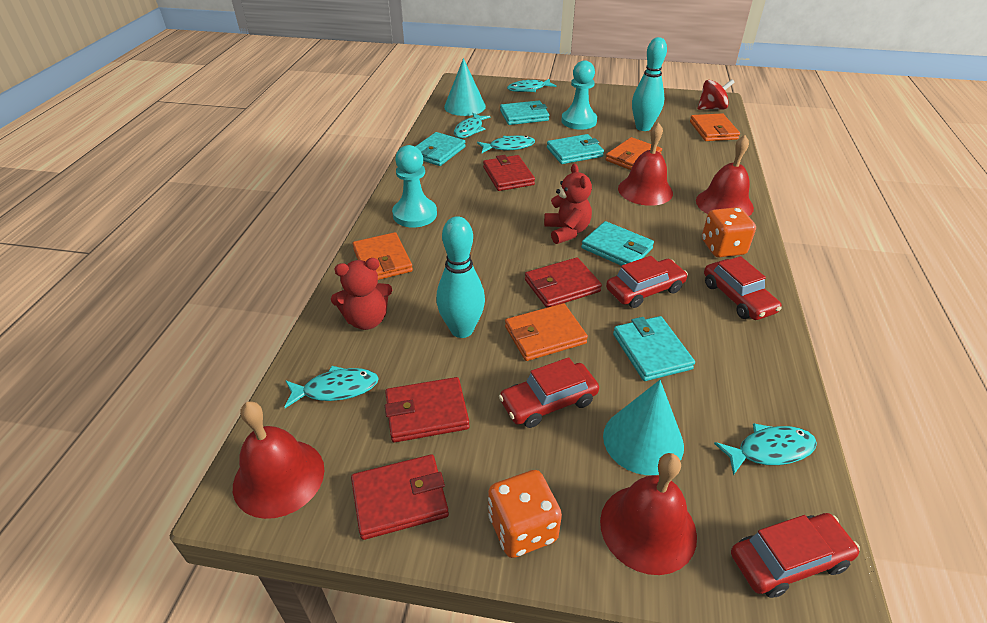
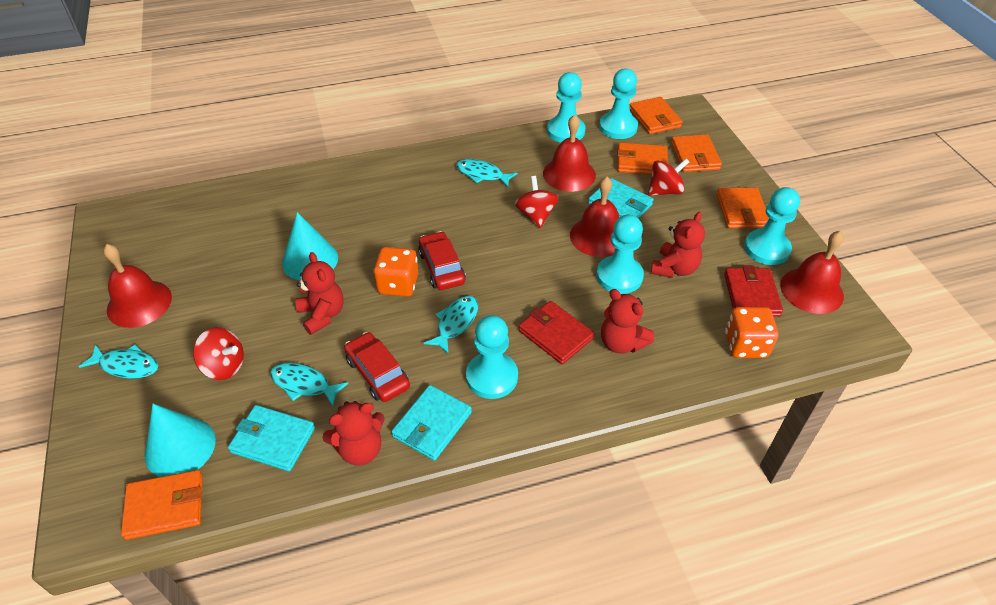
orange wallet: 4 -> 5
red car: 4 -> 2
red spinning top: 1 -> 3
red teddy bear: 2 -> 4
red wallet: 4 -> 2
turquoise bowling pin: 2 -> 0
turquoise fish: 5 -> 4
turquoise pawn: 2 -> 5
turquoise wallet: 5 -> 3

